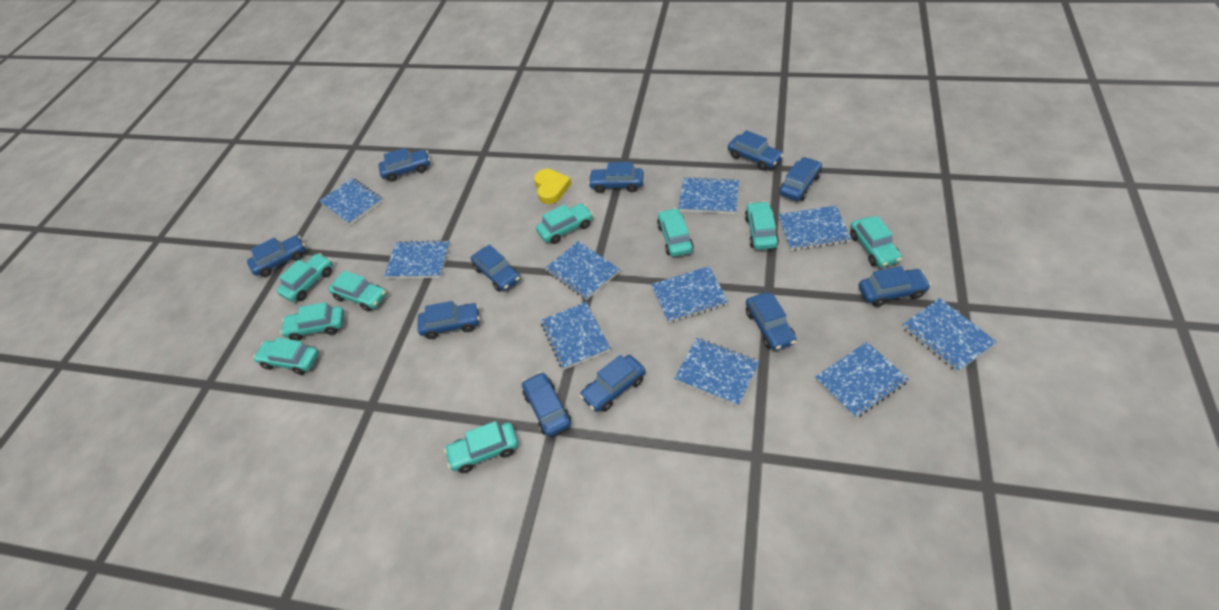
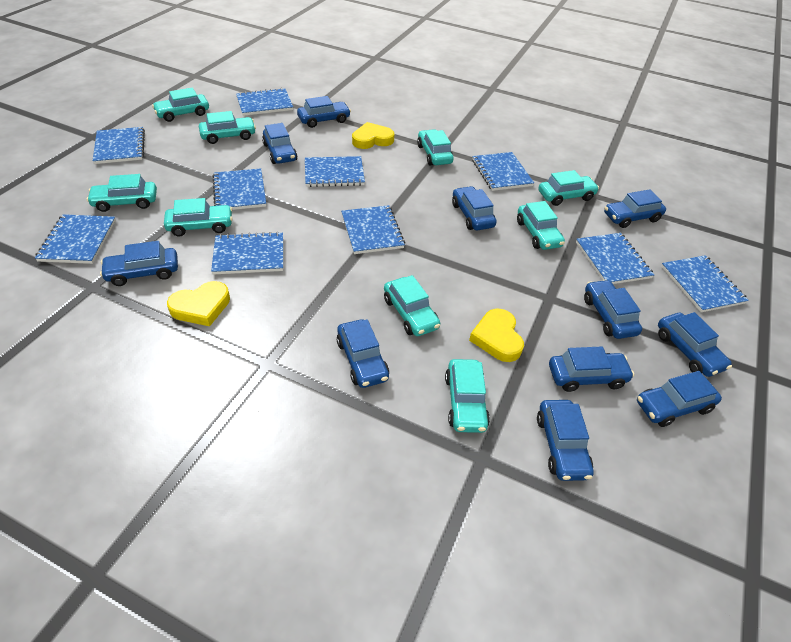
yellow heart: 1 -> 3

